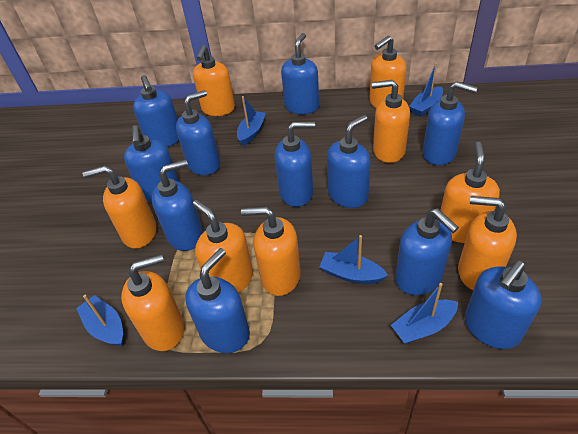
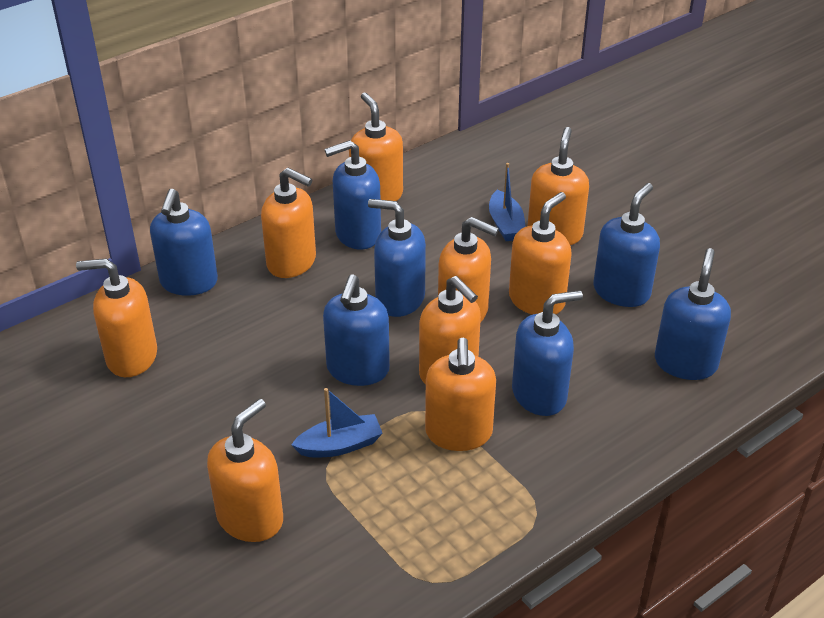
blue boat: 5 -> 2
blue soap dispenser: 11 -> 7

